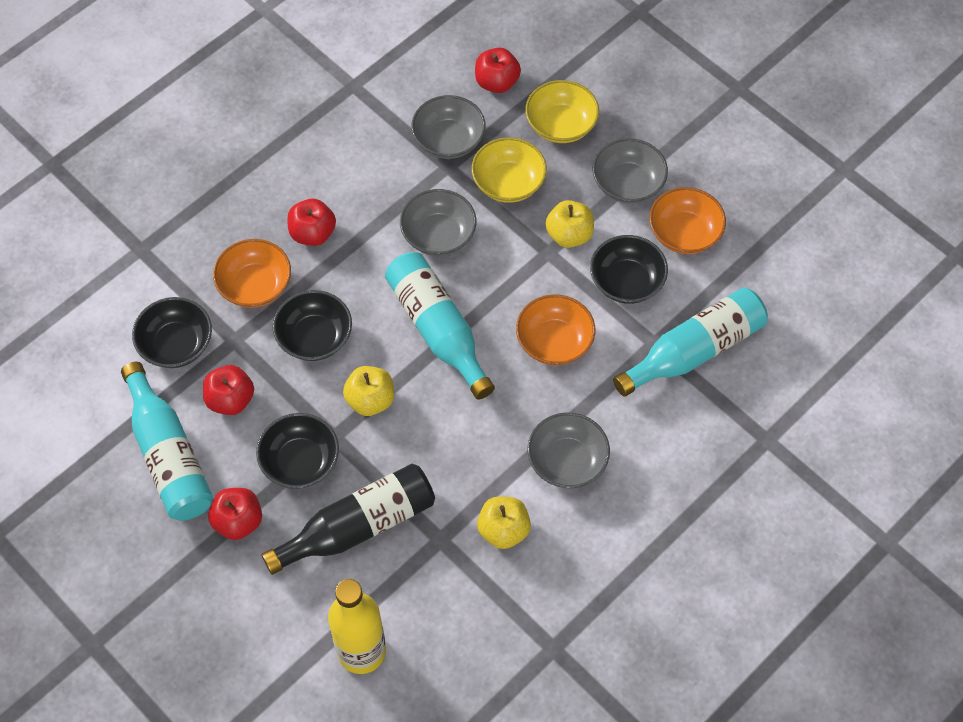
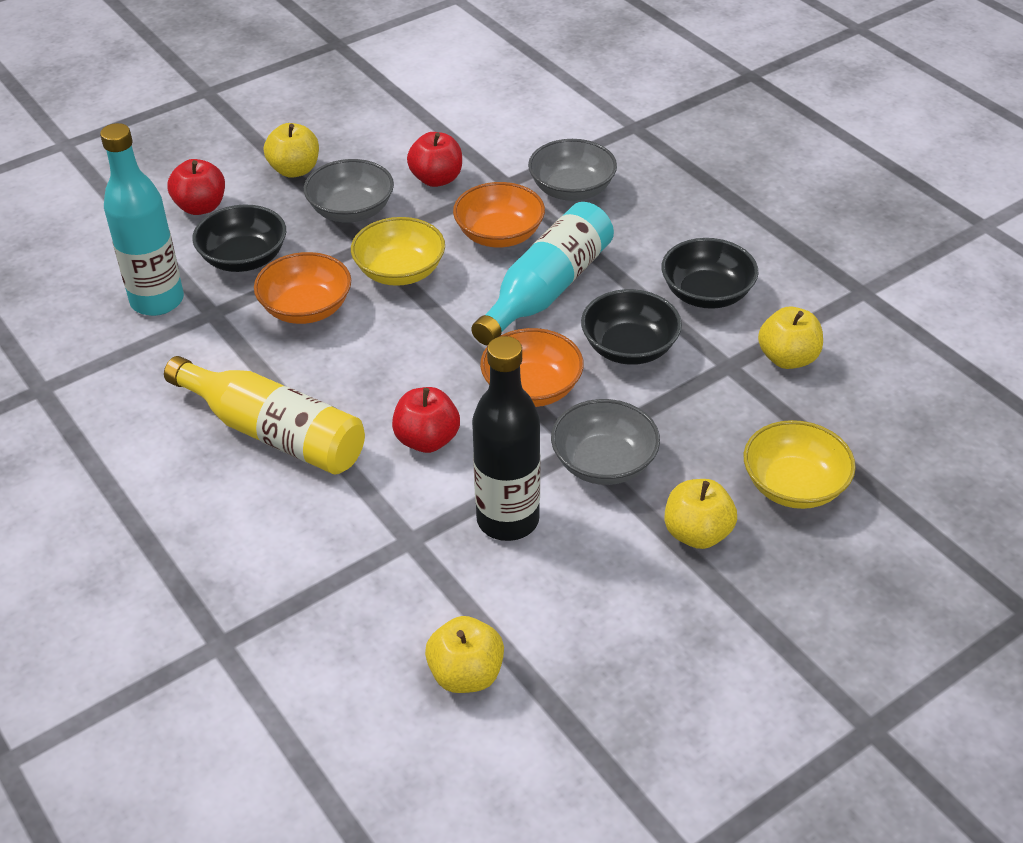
black bowl: 4 -> 3
grey bowl: 4 -> 3
red apple: 4 -> 3
turquoise bottle: 3 -> 2
yellow apple: 3 -> 4

